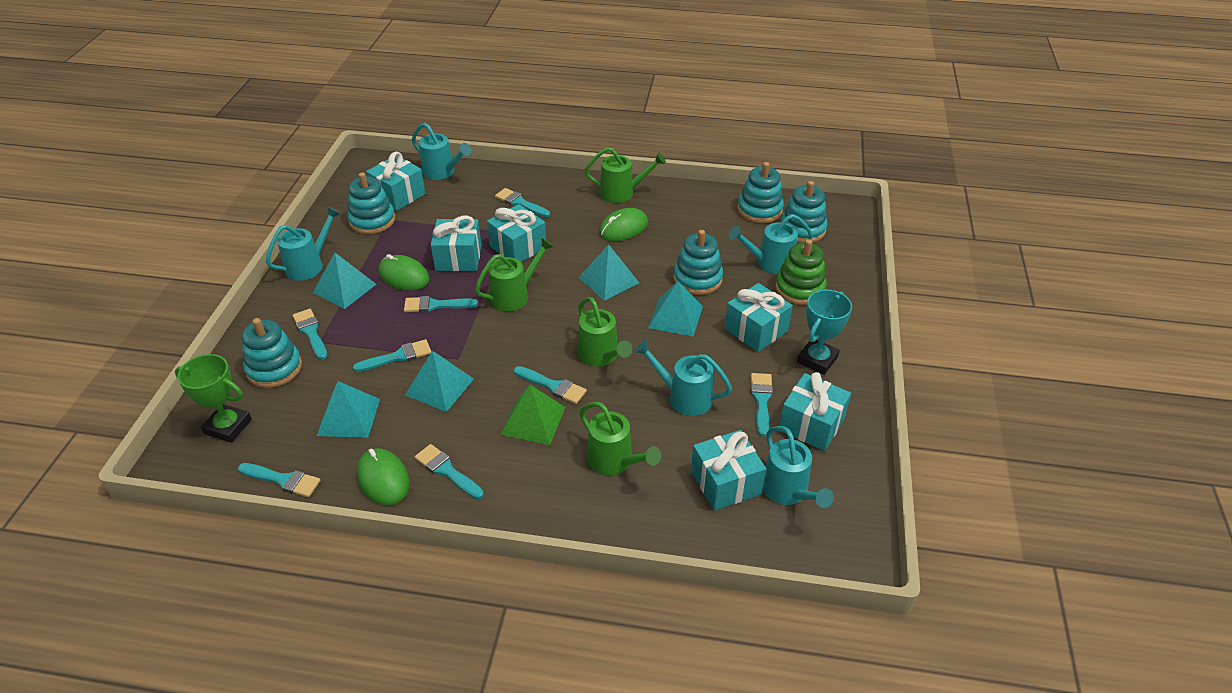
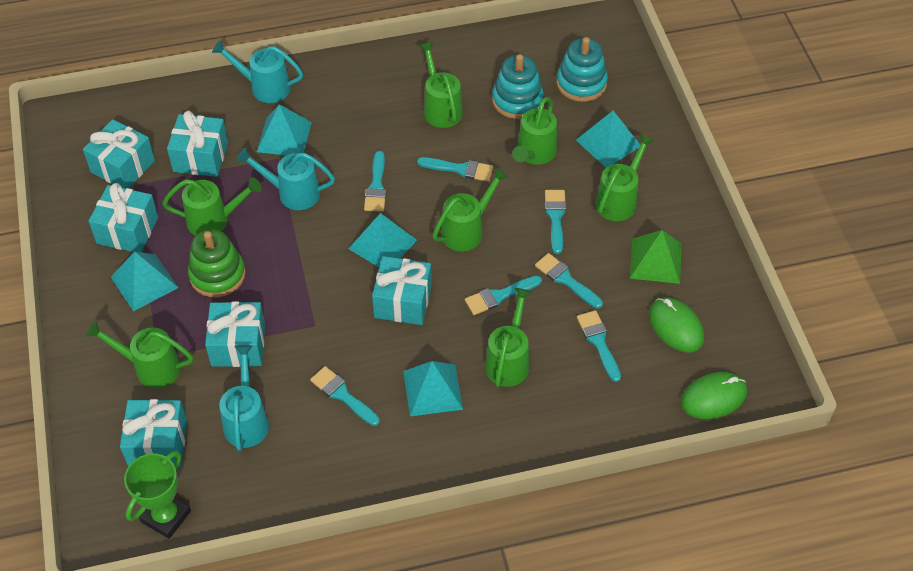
green mouse: 3 -> 2
green watering can: 4 -> 7
turquoise brush: 8 -> 7
turquoise stacking toy: 5 -> 2
turquoise trophy: 1 -> 0
turquoise watering can: 5 -> 3

